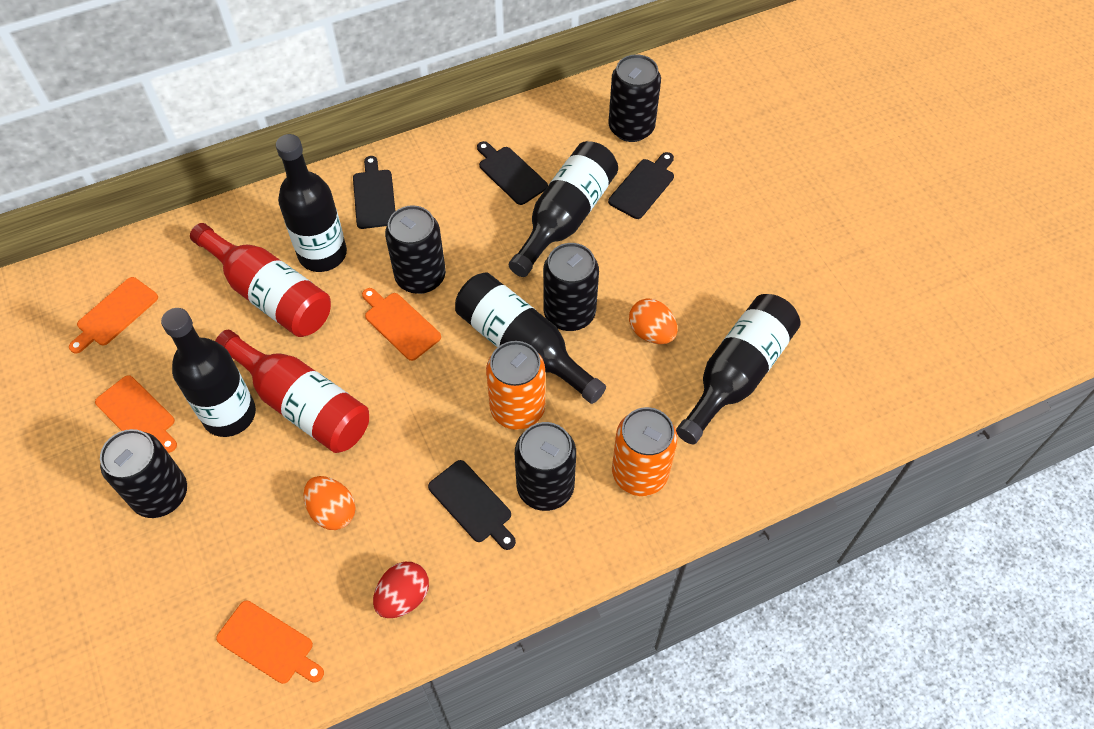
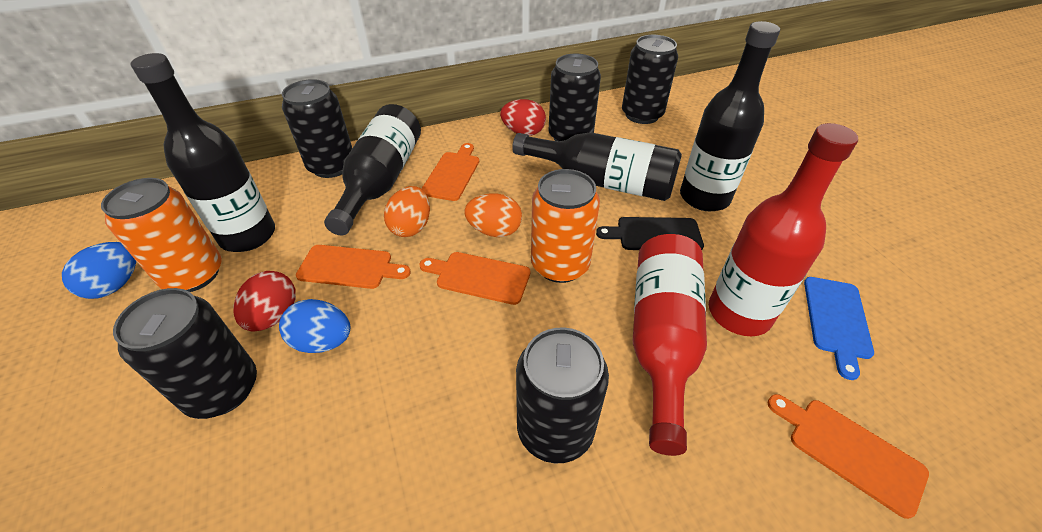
black bottle: 5 -> 4
black cutting board: 4 -> 1
blue cutting board: 0 -> 1
blue egg: 0 -> 2
red egg: 1 -> 2

